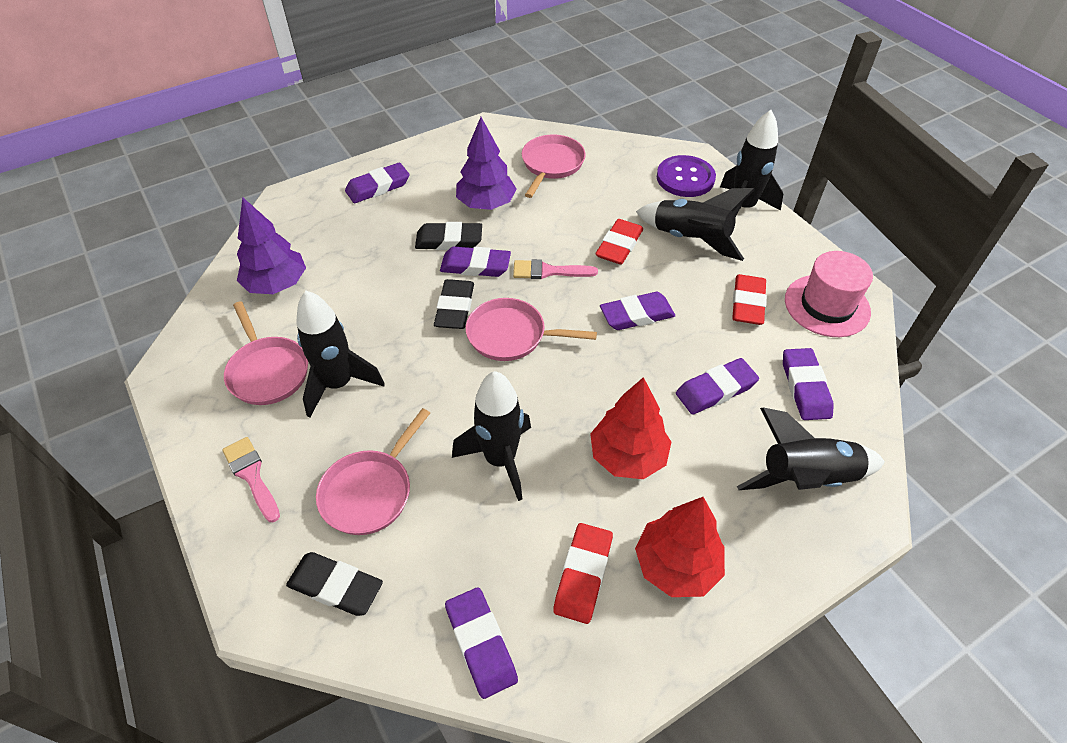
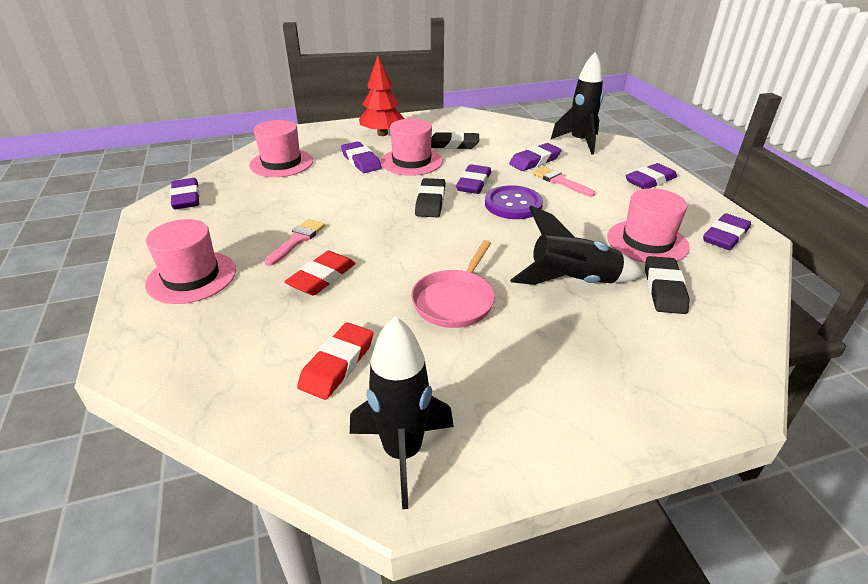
black rocket: 5 -> 3
pink hat: 1 -> 4
pink pan: 4 -> 1
purple tree: 2 -> 0
red eraser: 3 -> 2
red tree: 2 -> 1

